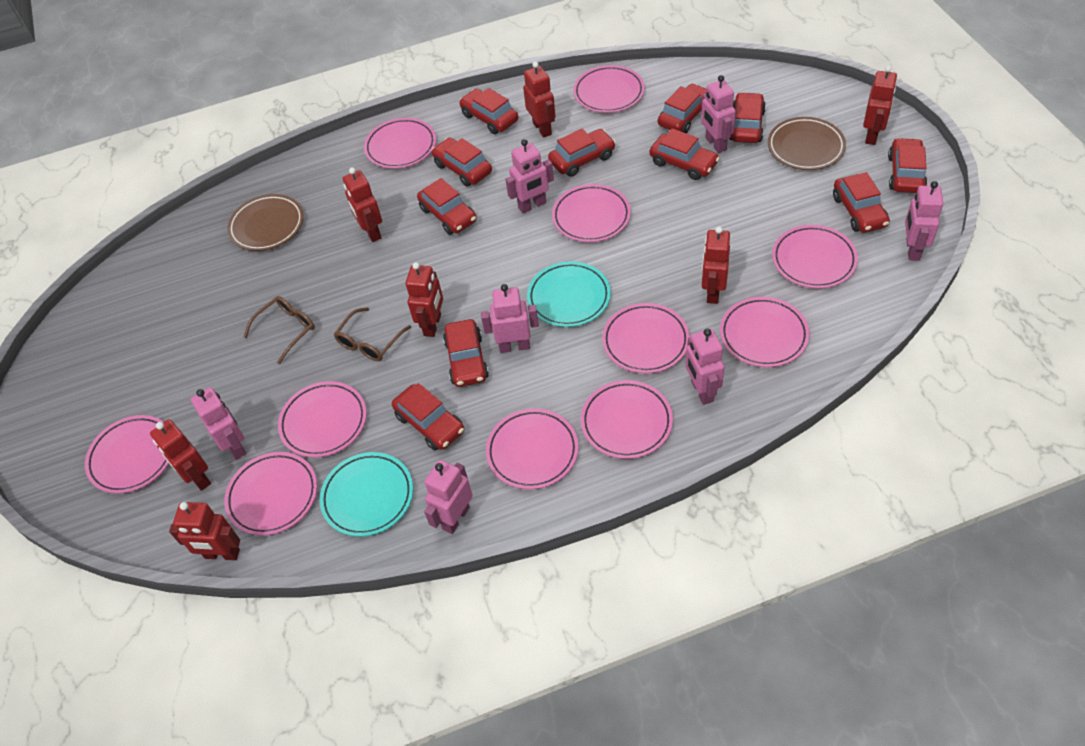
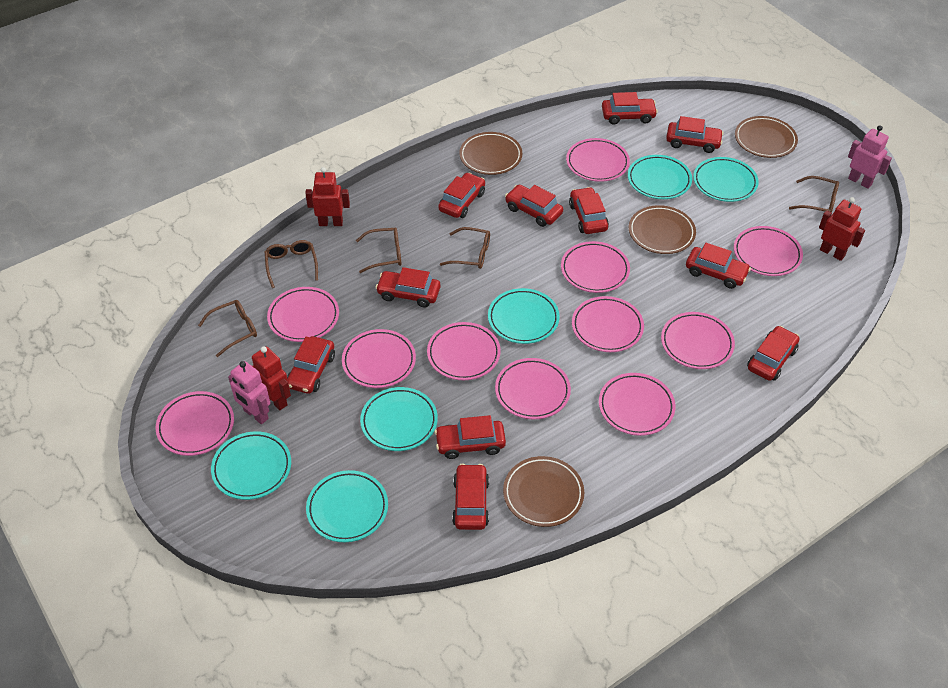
brown glasses: 2 -> 5
brown plate: 2 -> 4
pink robot: 7 -> 2
red robot: 7 -> 3
turquoise plate: 2 -> 6

